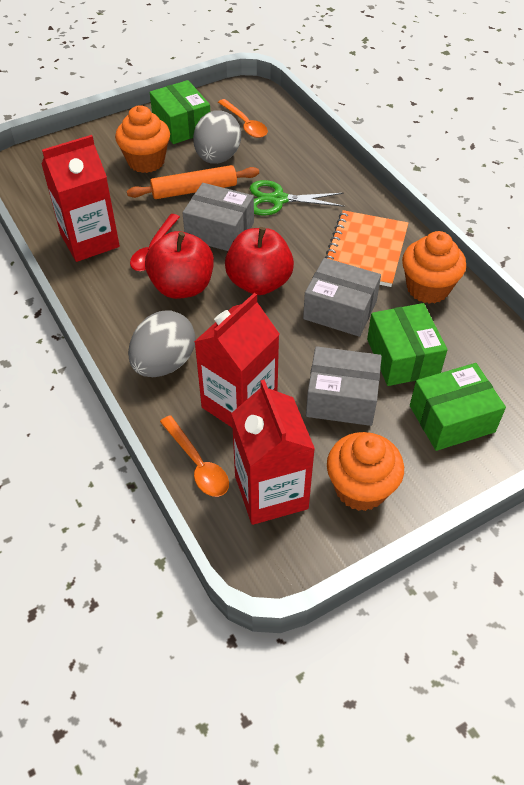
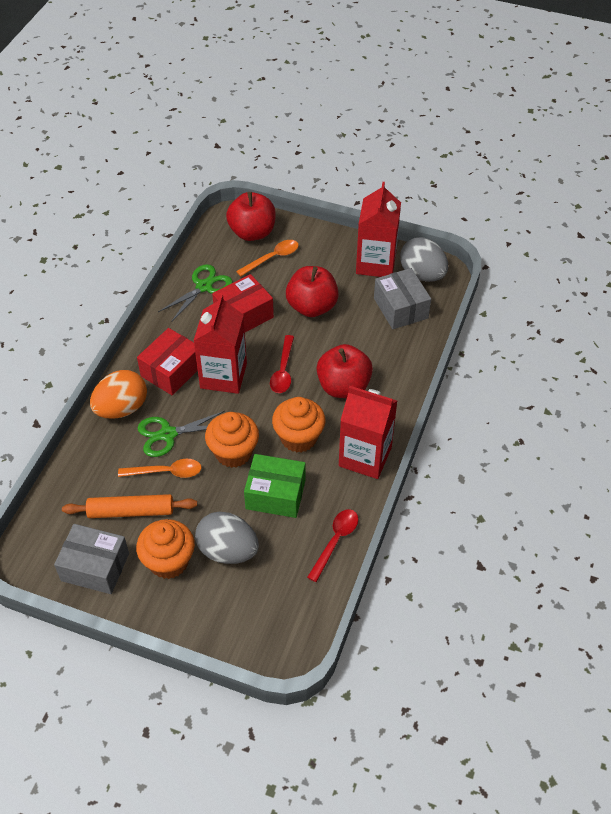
green box: 3 -> 1
green scissors: 1 -> 2
grey box: 3 -> 2
orange egg: 0 -> 1
orange notebook: 1 -> 0
red apple: 2 -> 3
red box: 0 -> 2
red spoon: 1 -> 2

